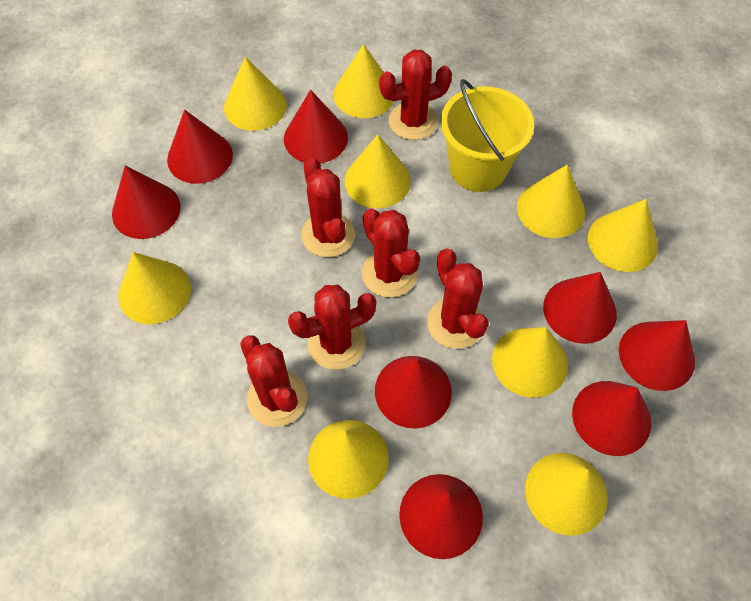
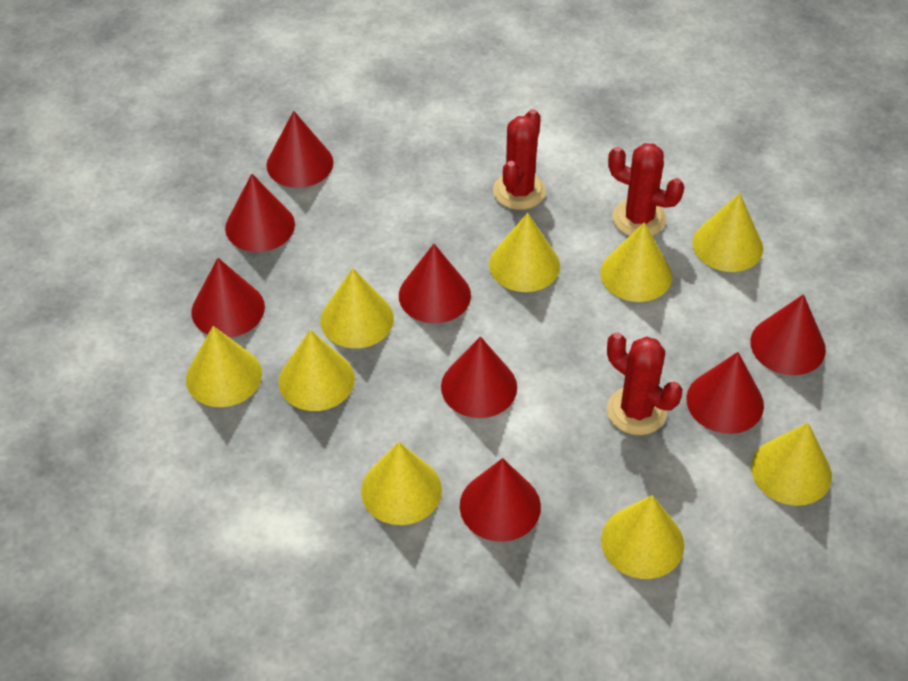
red cactus: 6 -> 3
yellow bucket: 1 -> 0

